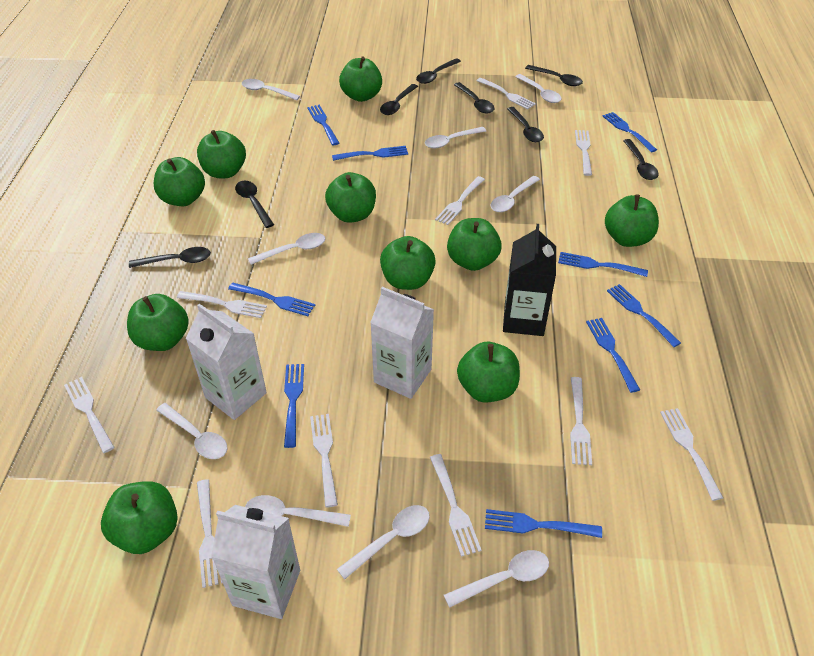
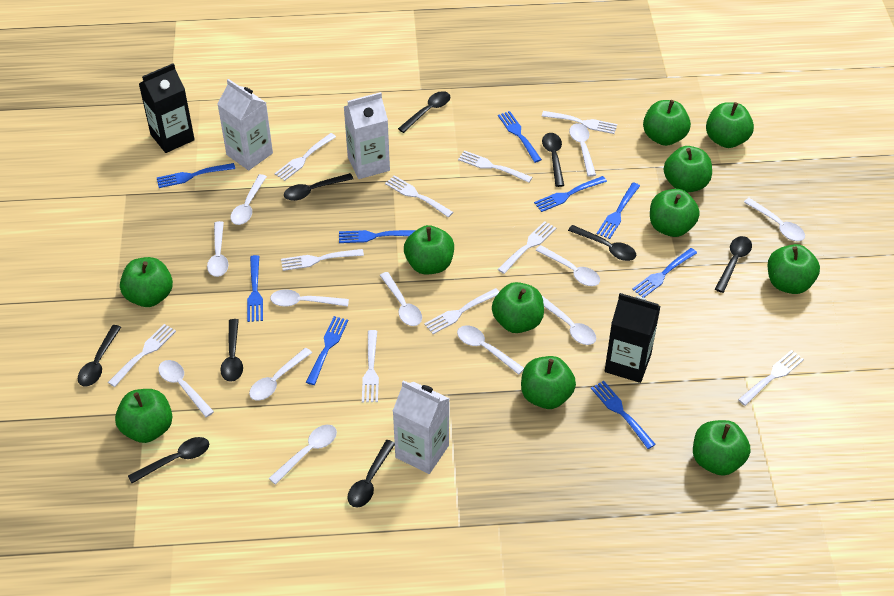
black carton: 1 -> 2
black spoon: 8 -> 9
green apple: 10 -> 11
white spoon: 9 -> 12

